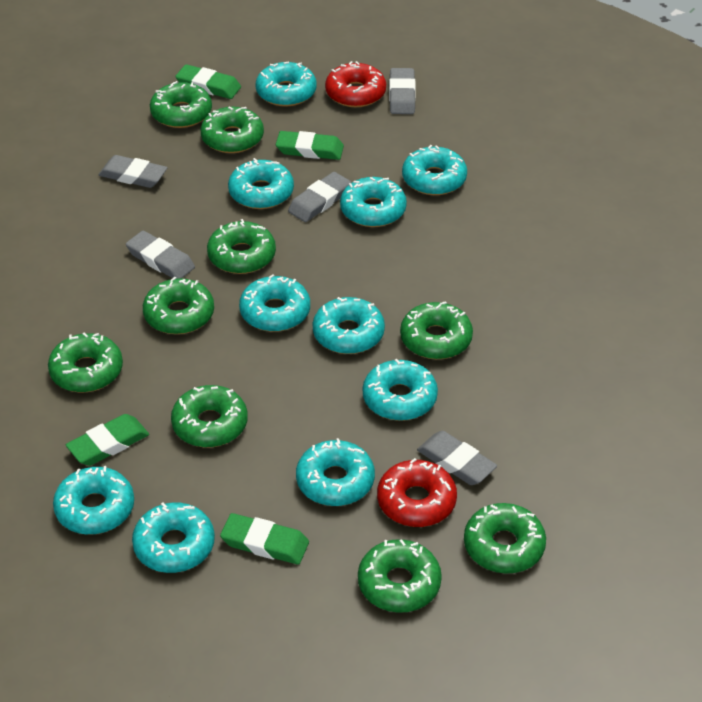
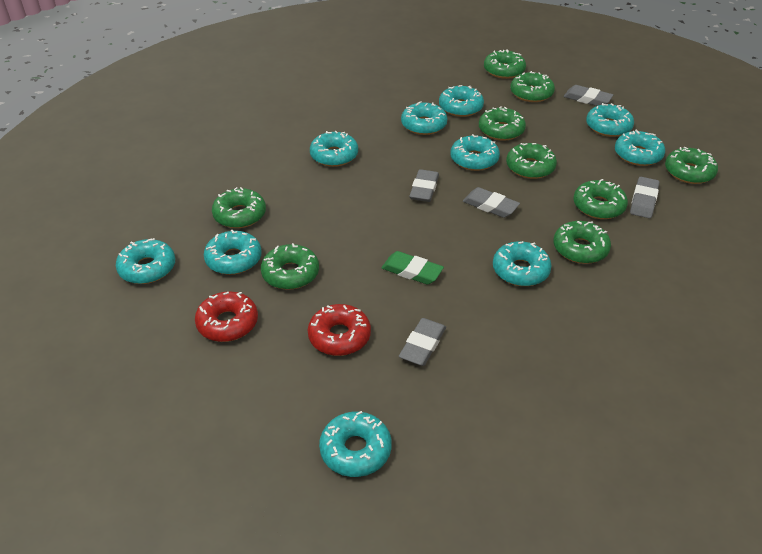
green eraser: 4 -> 1

